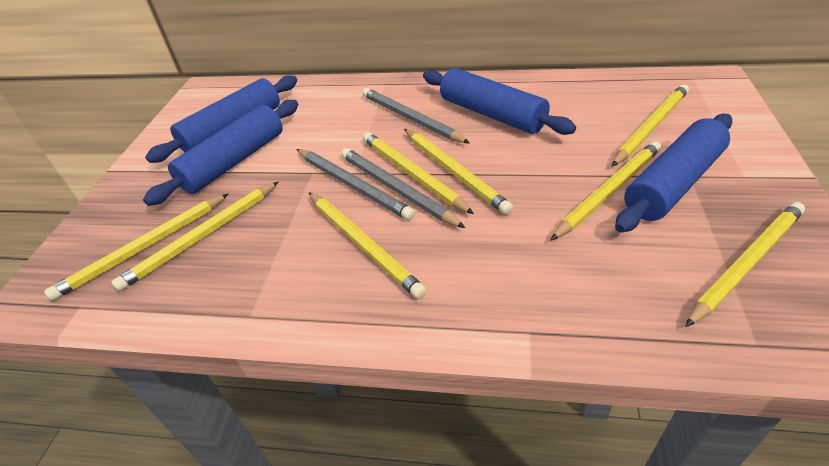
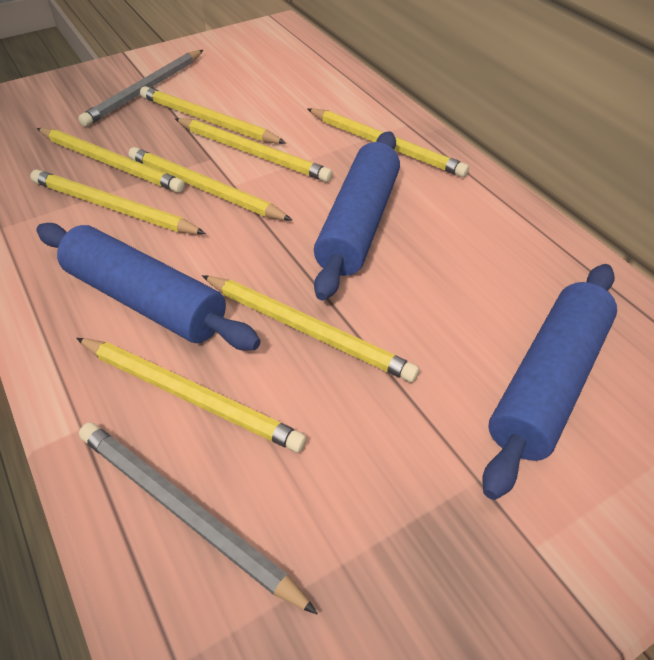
blue rolling pin: 4 -> 3
grey pencil: 3 -> 2

